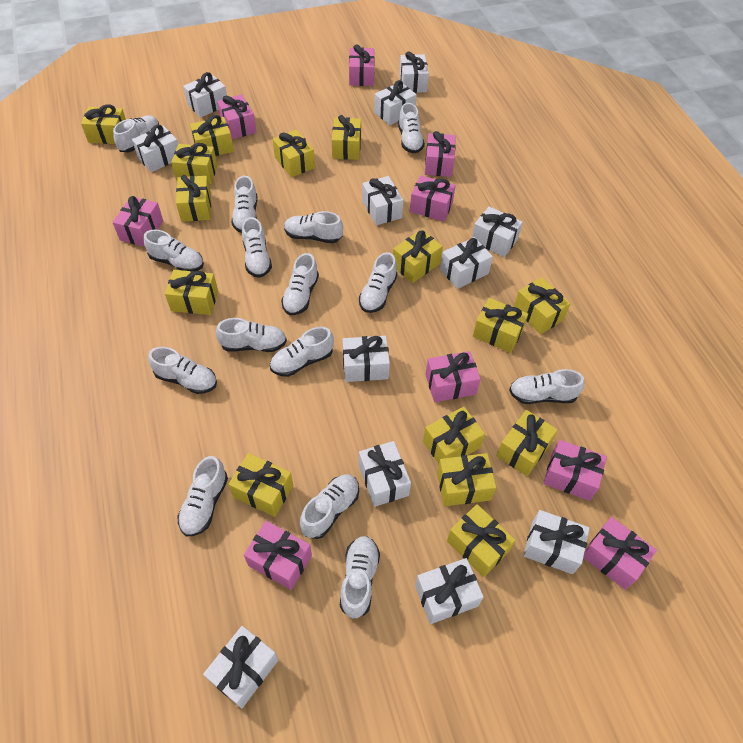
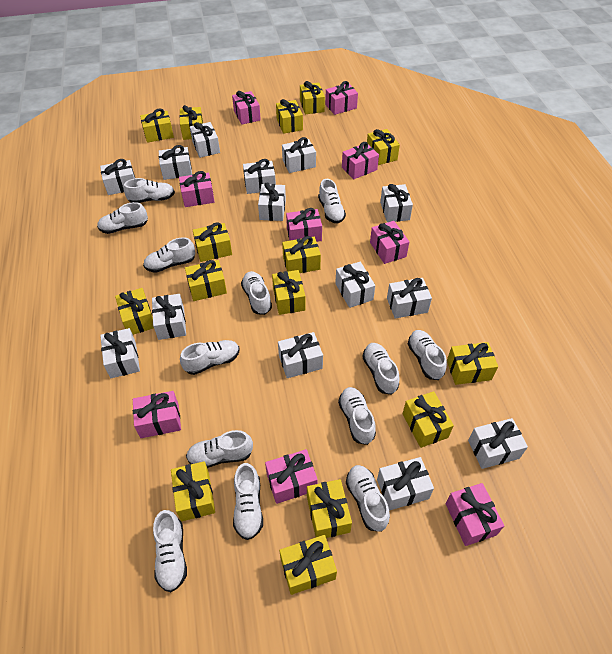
white gift: 12 -> 14
white shoe: 15 -> 13

